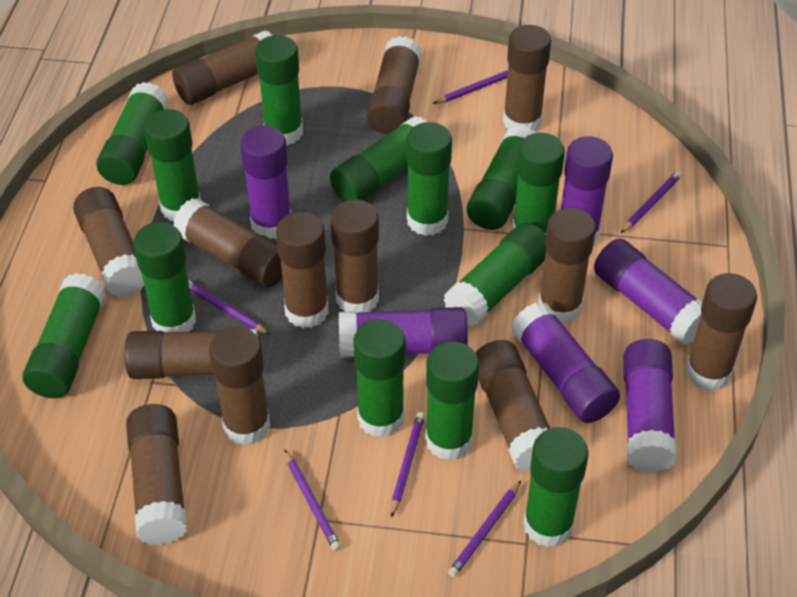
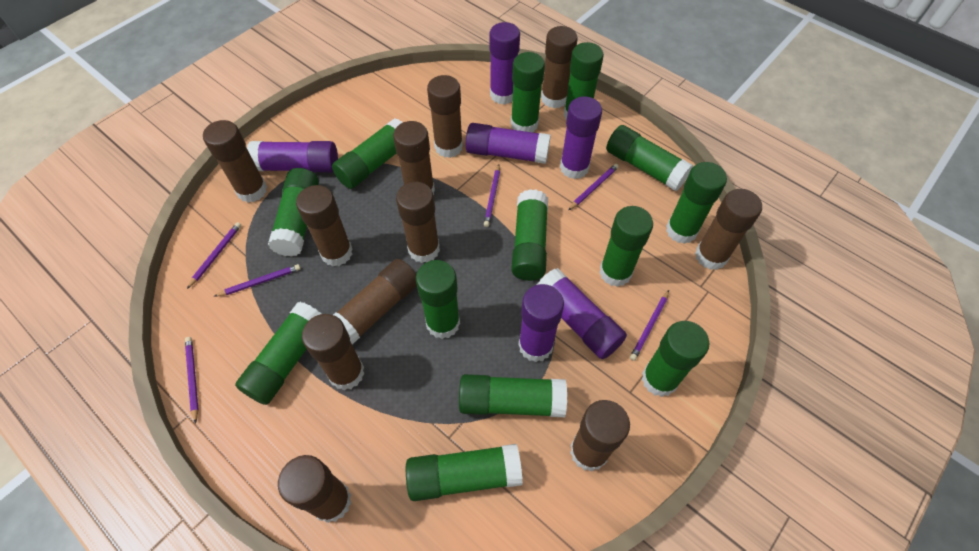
brown glue stick: 13 -> 11

